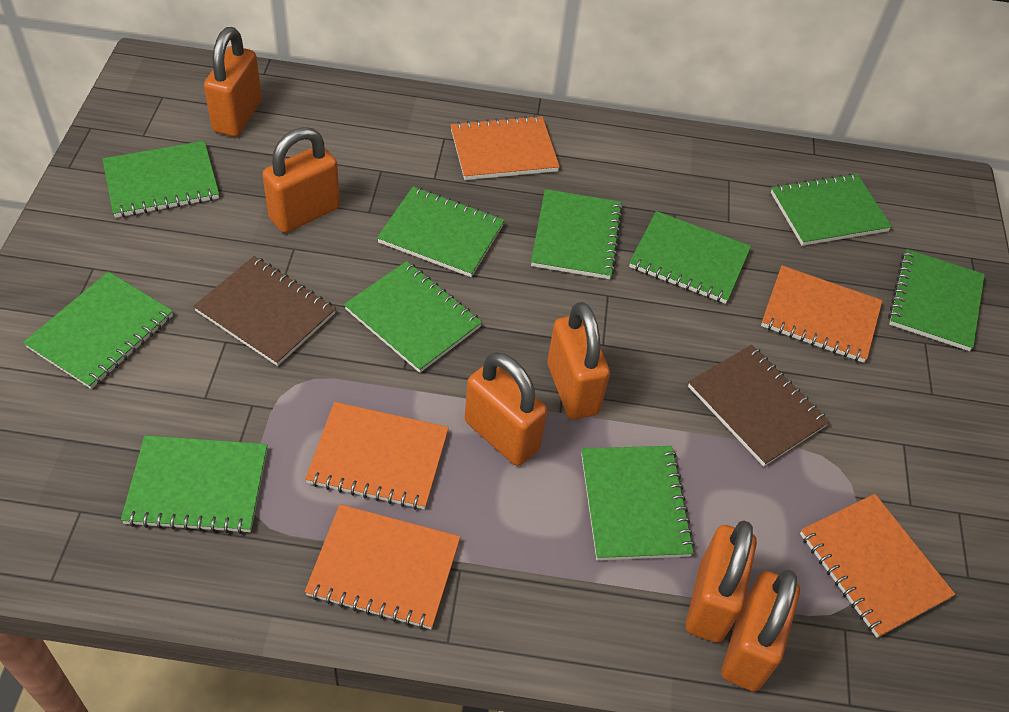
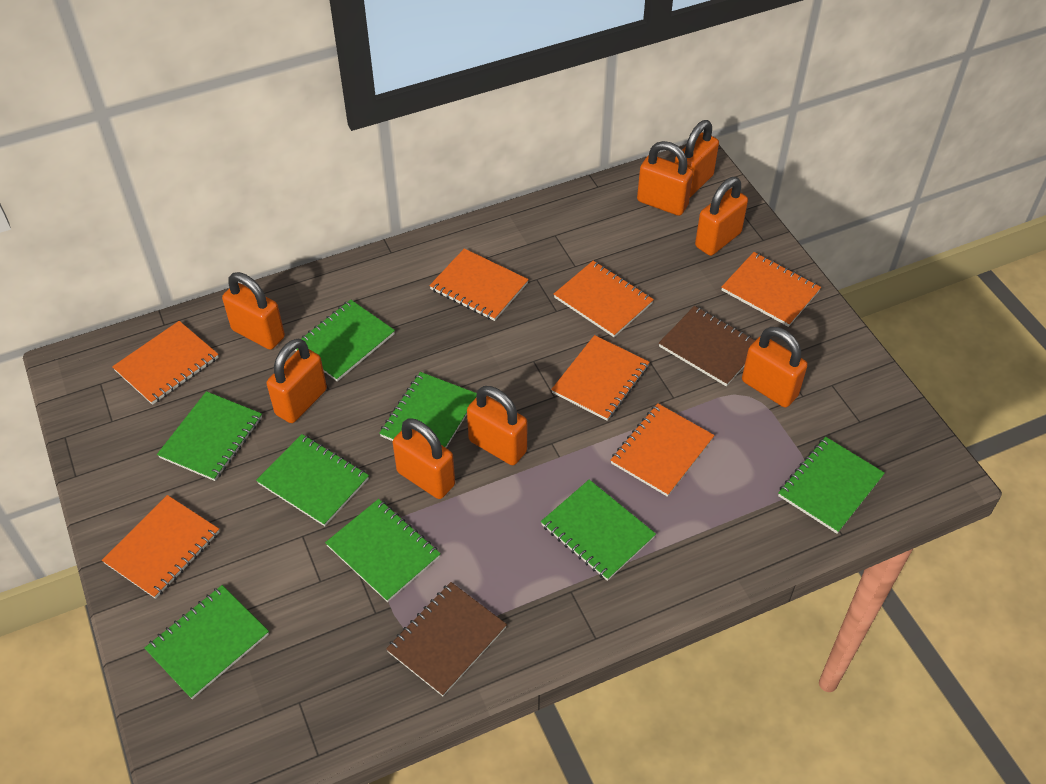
green notebook: 10 -> 8
orange notebook: 5 -> 7
orange padlock: 6 -> 8

